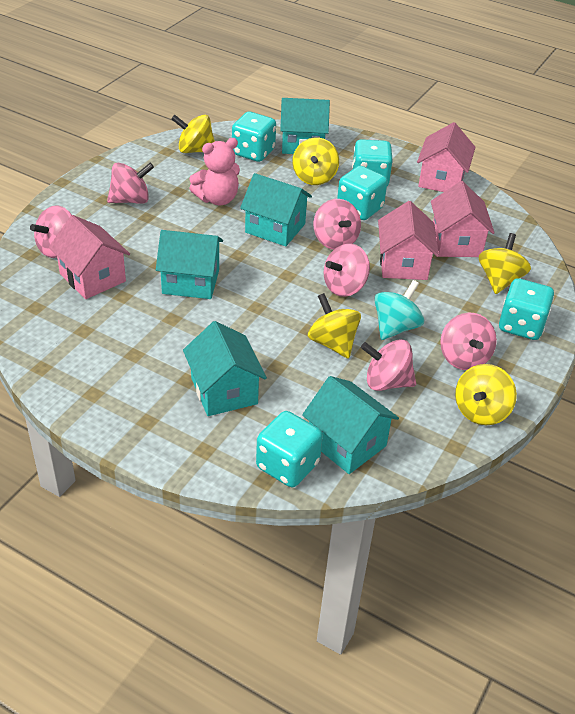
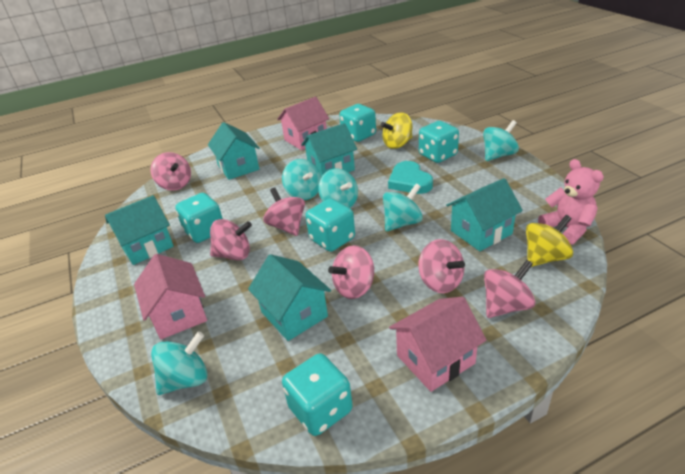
pink house: 4 -> 3
turquoise heart: 0 -> 1
turquoise spinning top: 1 -> 5
yellow spinning top: 5 -> 2

